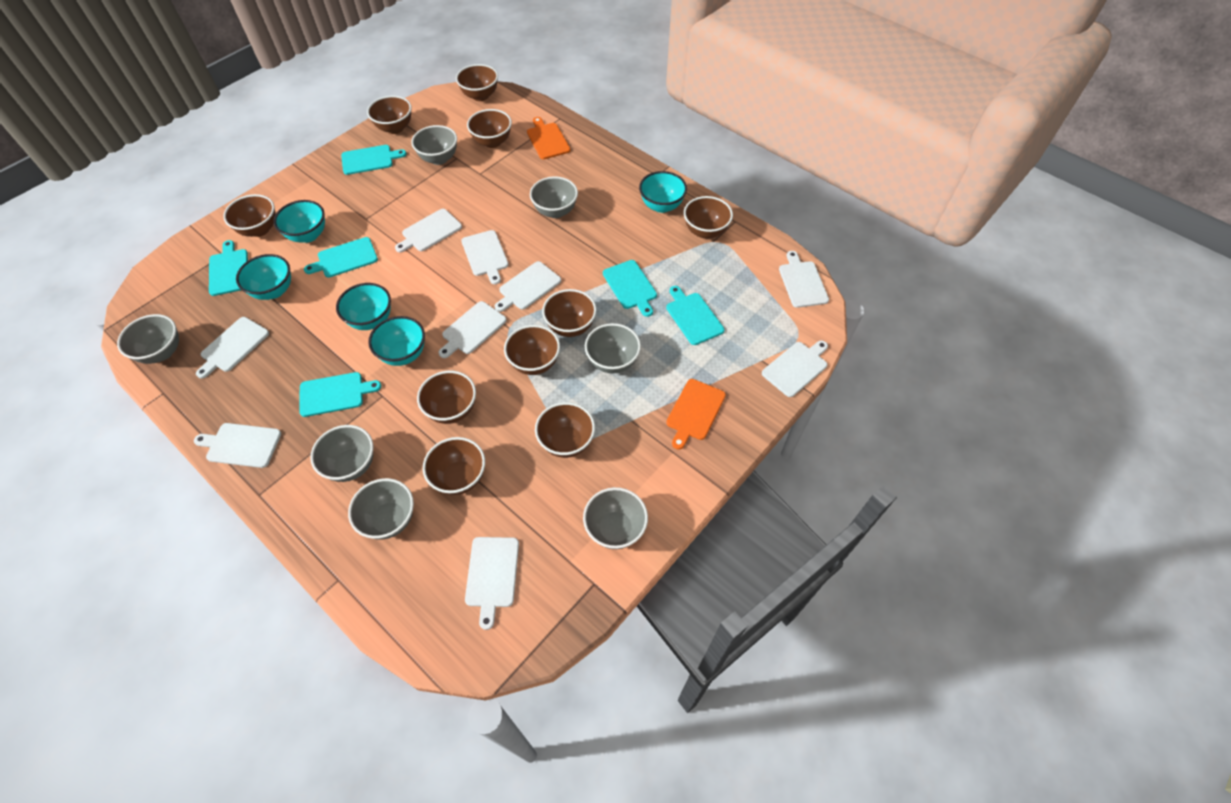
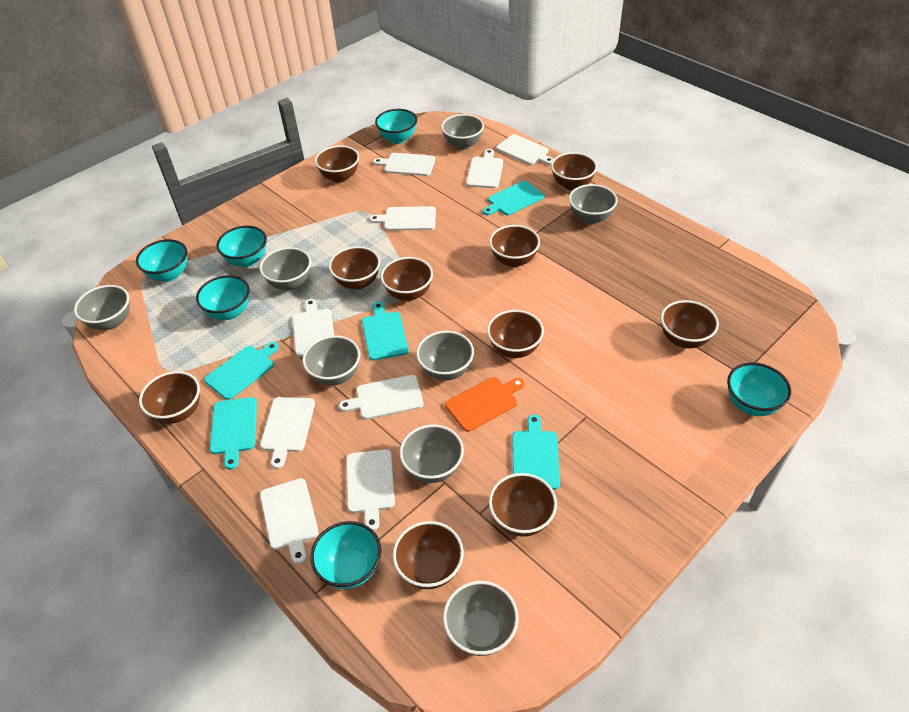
grey bowl: 7 -> 8
orange cutting board: 2 -> 1
turquoise bowl: 5 -> 6
turquoise cutting board: 6 -> 5

